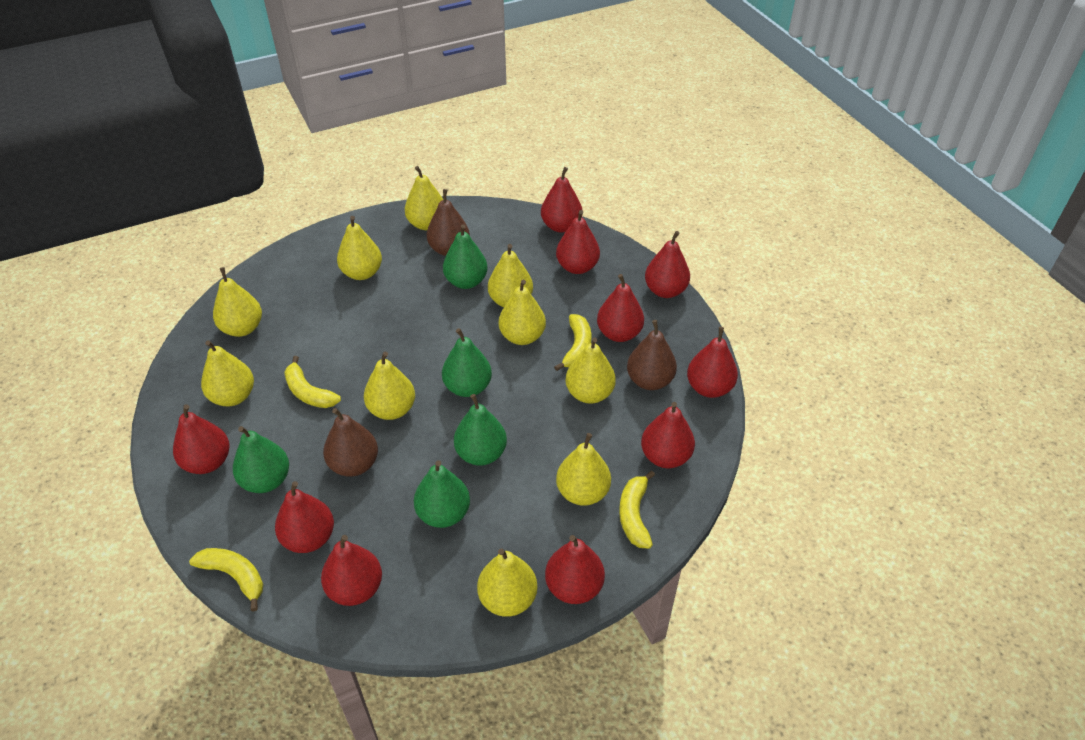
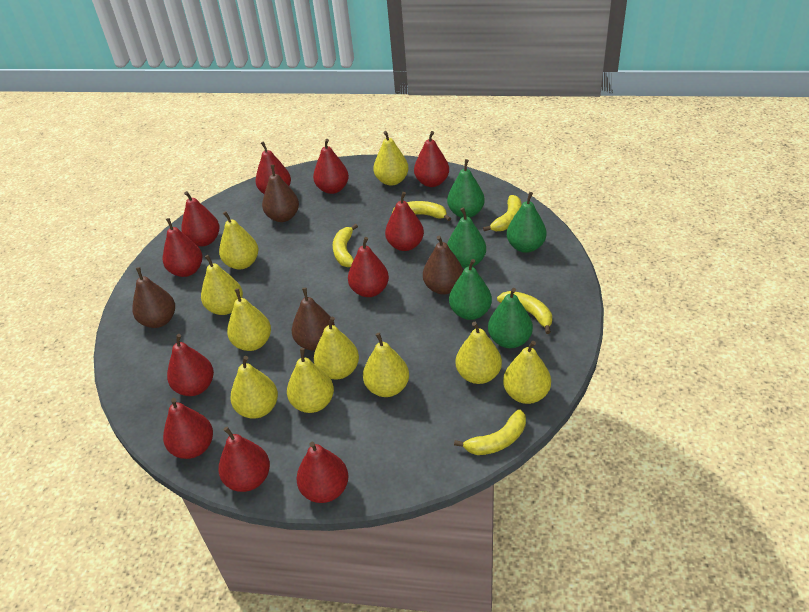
brown pear: 3 -> 4
red pear: 10 -> 11
yellow banana: 4 -> 5

